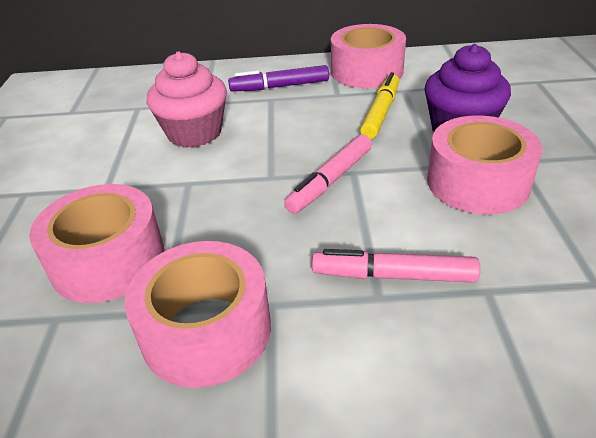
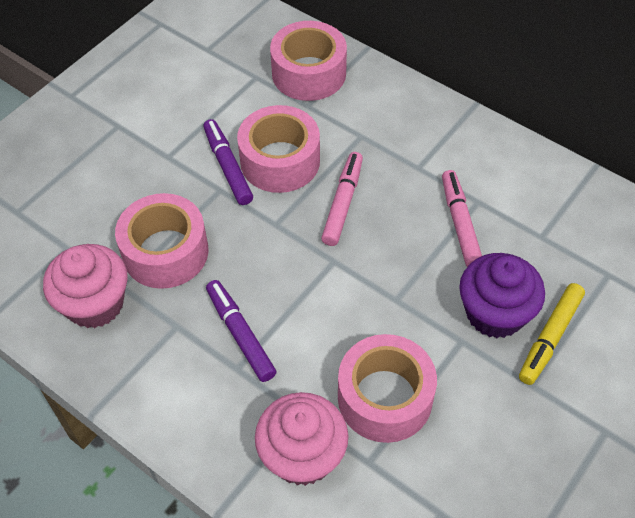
pink cupcake: 1 -> 2
purple marker: 1 -> 2

